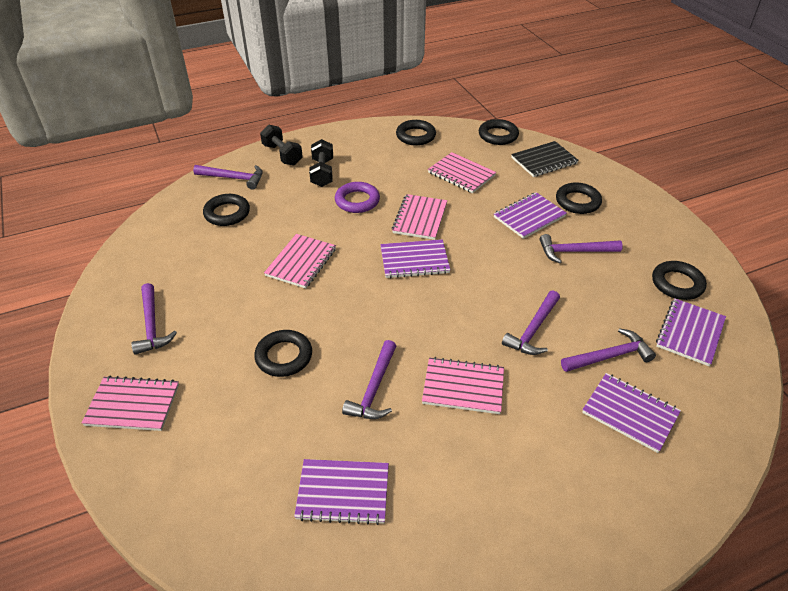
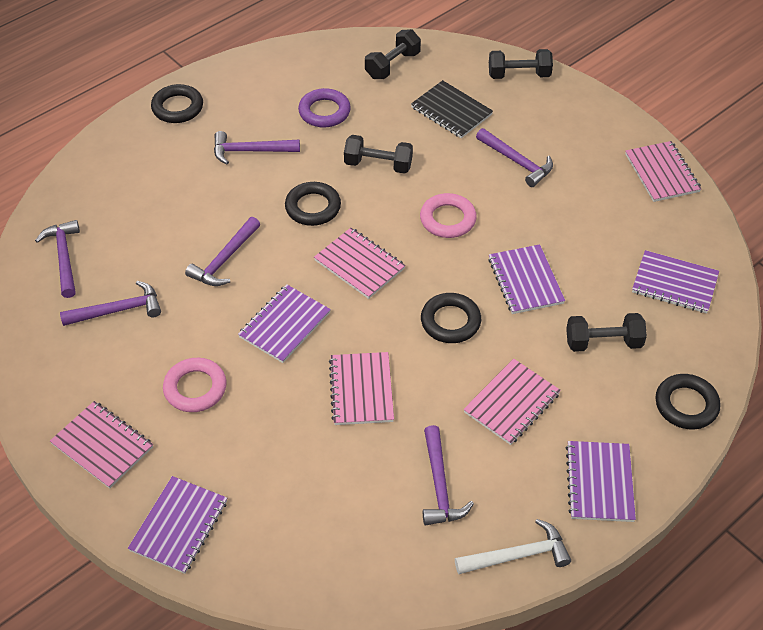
black dumbbell: 2 -> 4
black ring: 6 -> 4
pink ring: 0 -> 2
white hammer: 0 -> 1

